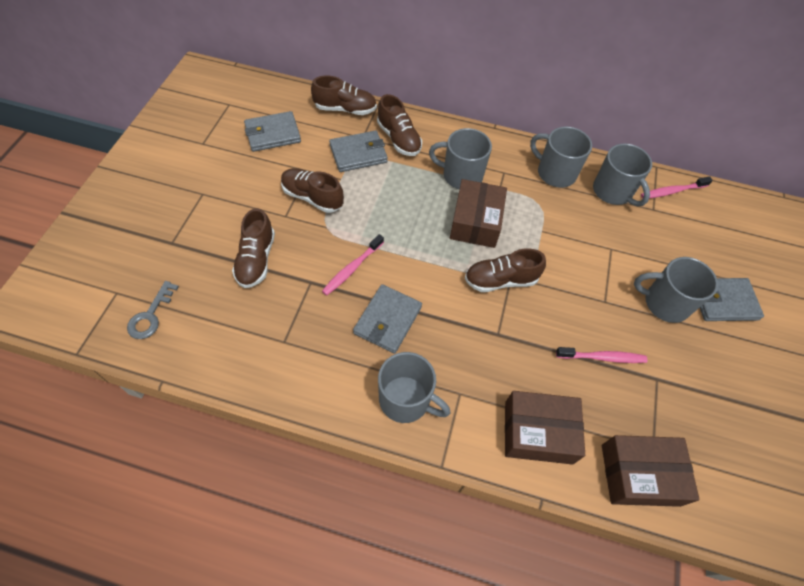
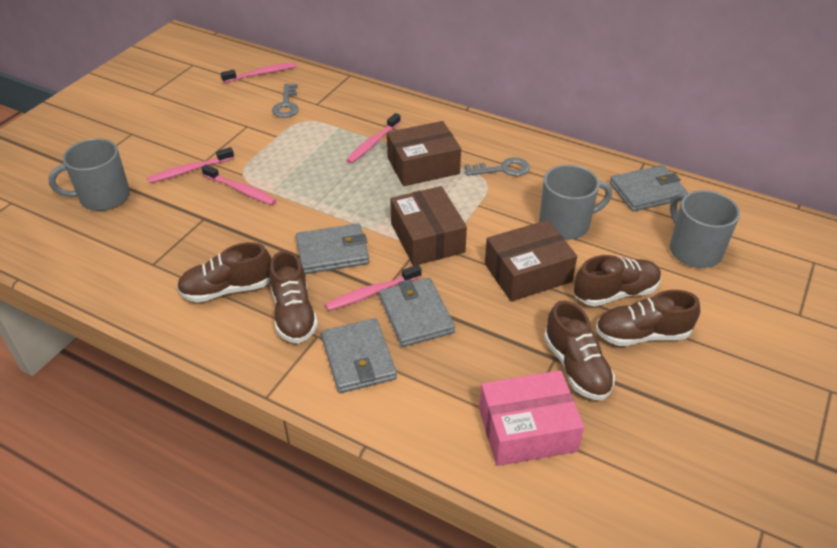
grey key: 1 -> 2
grey mug: 5 -> 3
pink box: 0 -> 1
pink toothbrush: 3 -> 5

